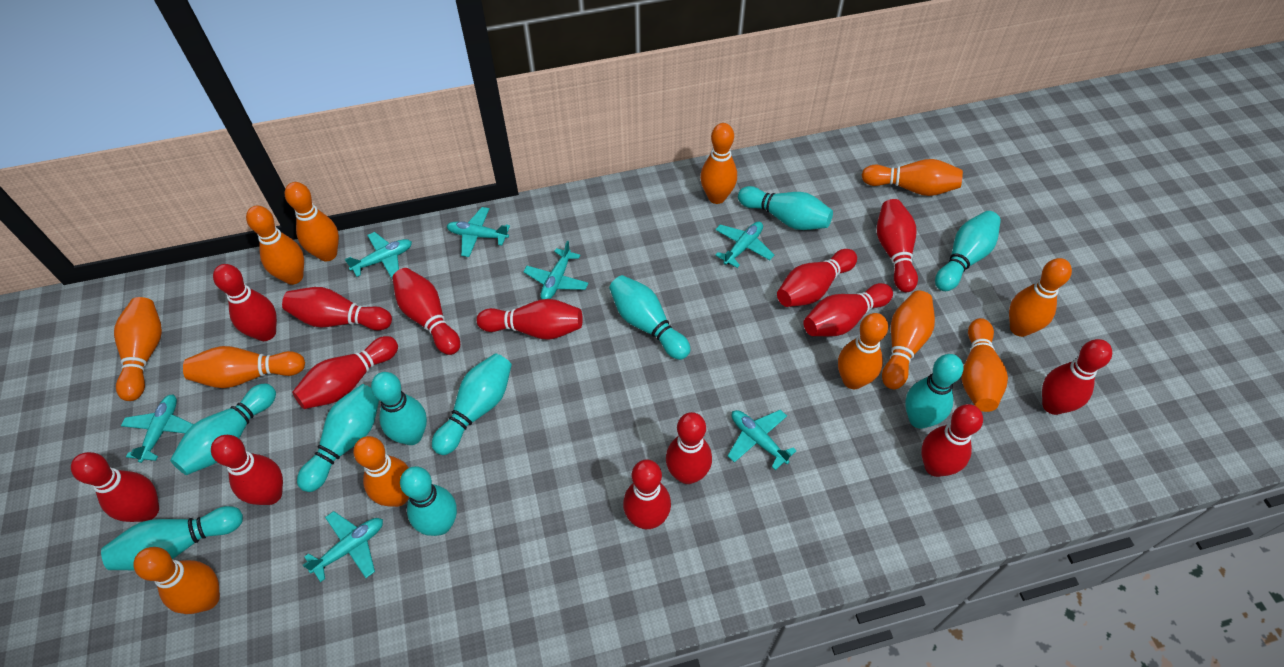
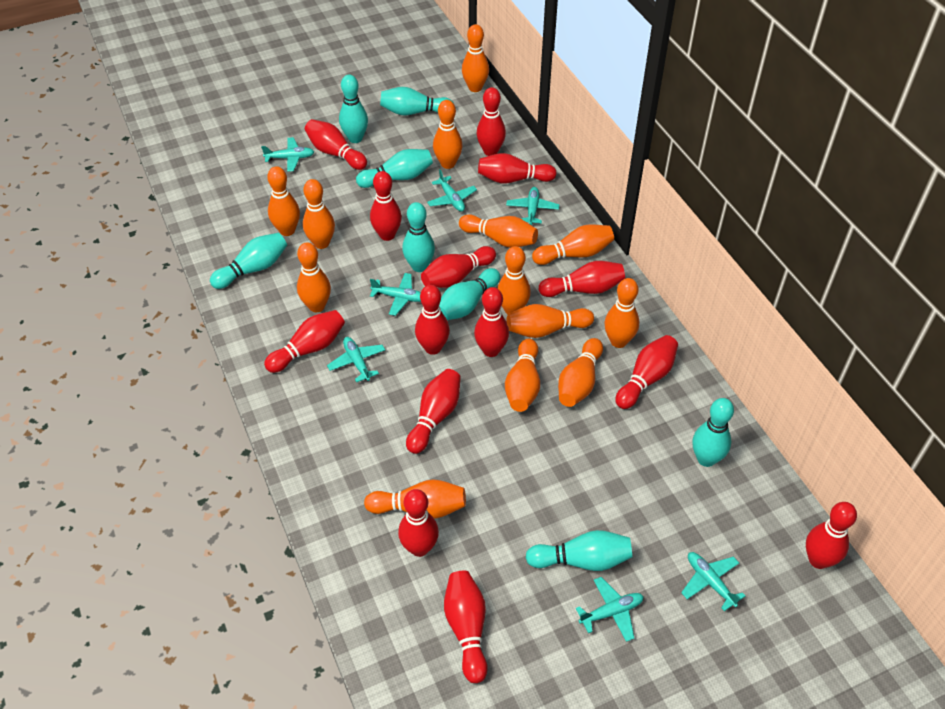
orange bowling pin: 12 -> 13
turquoise bowling pin: 10 -> 8

